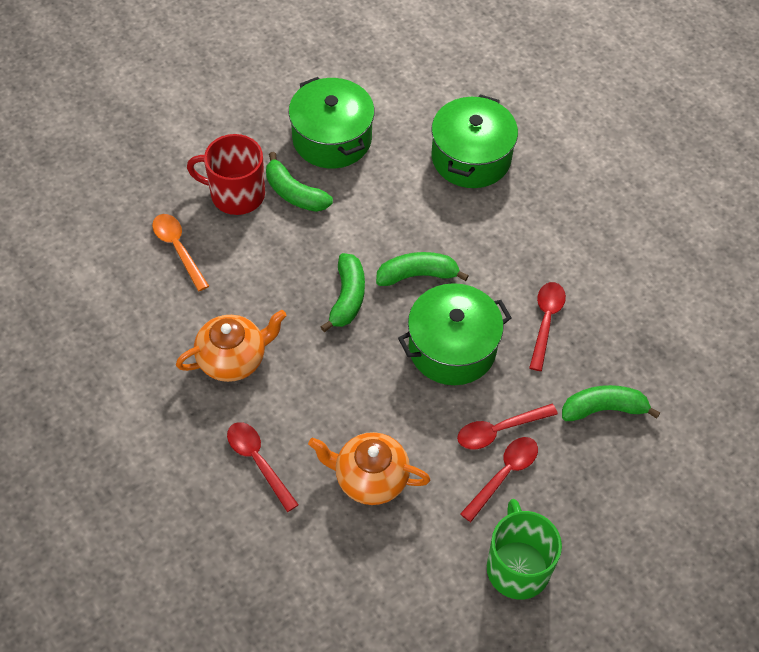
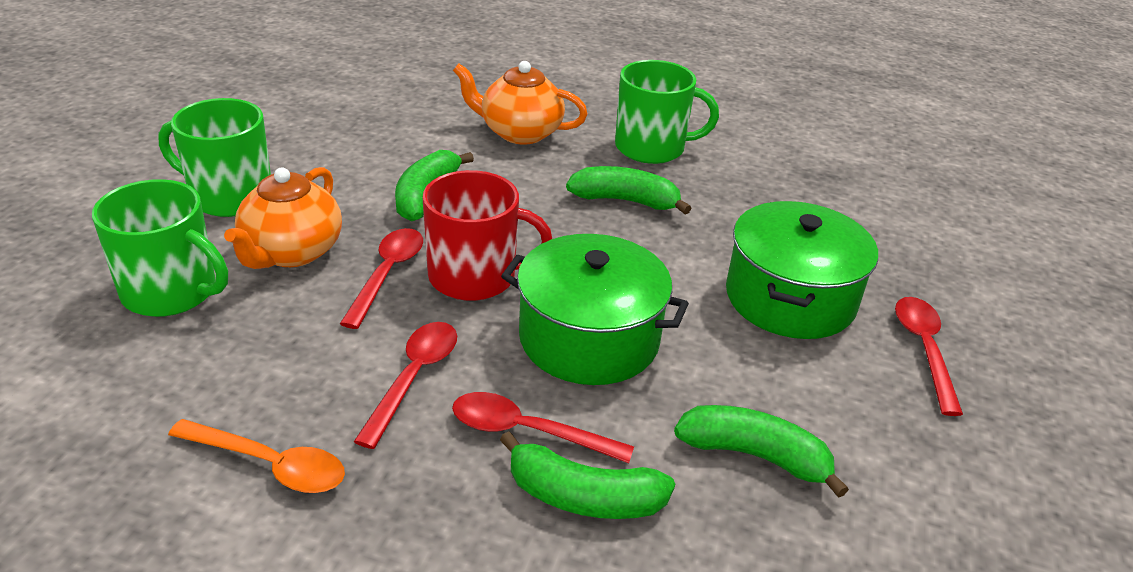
green mug: 1 -> 3
green pot: 3 -> 2

